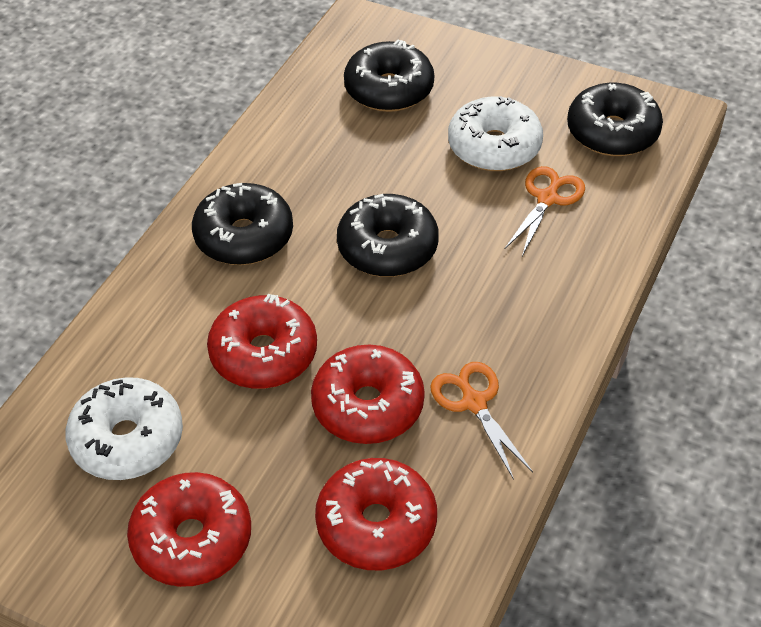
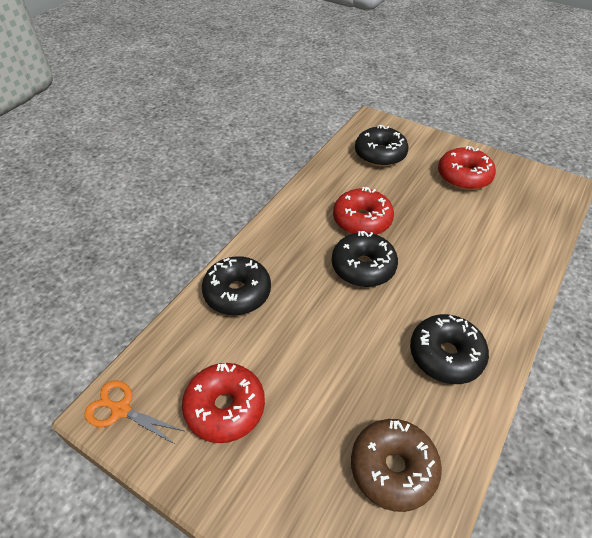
brown donut: 0 -> 1
orange scissors: 2 -> 1
red donut: 4 -> 3
white donut: 2 -> 0

